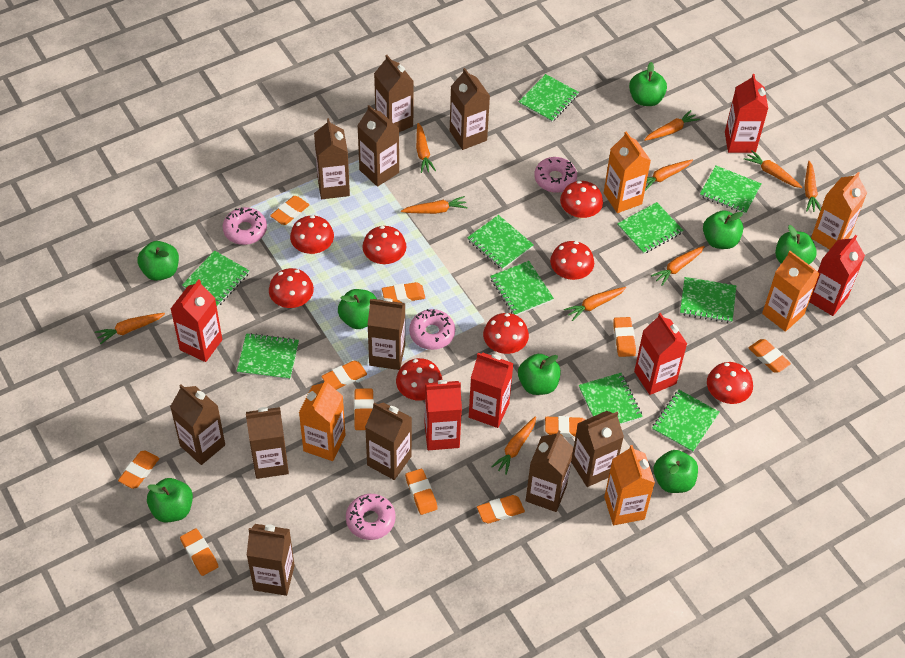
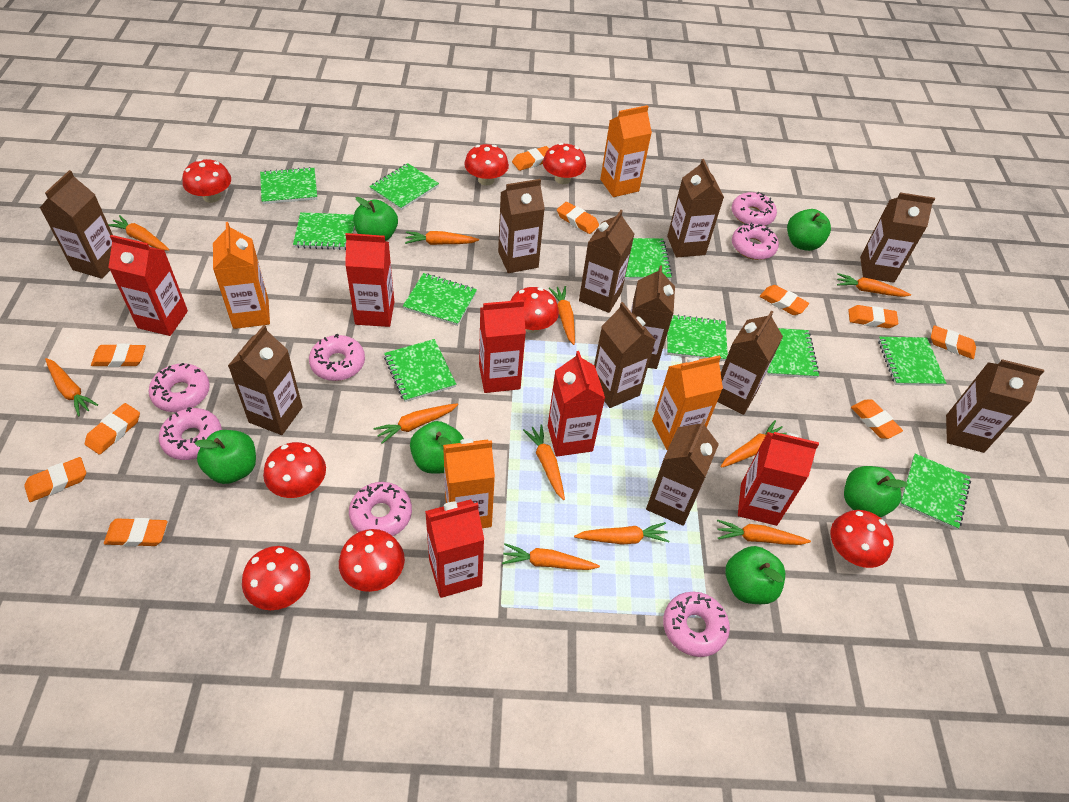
green apple: 8 -> 6
orange carrot: 10 -> 11
orange carton: 5 -> 4
orange eraser: 11 -> 10
pink donut: 4 -> 7

